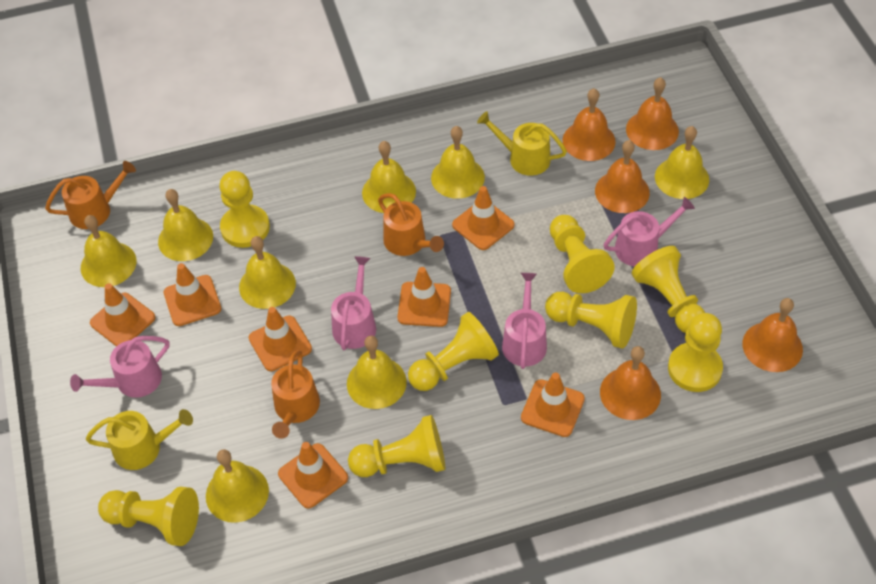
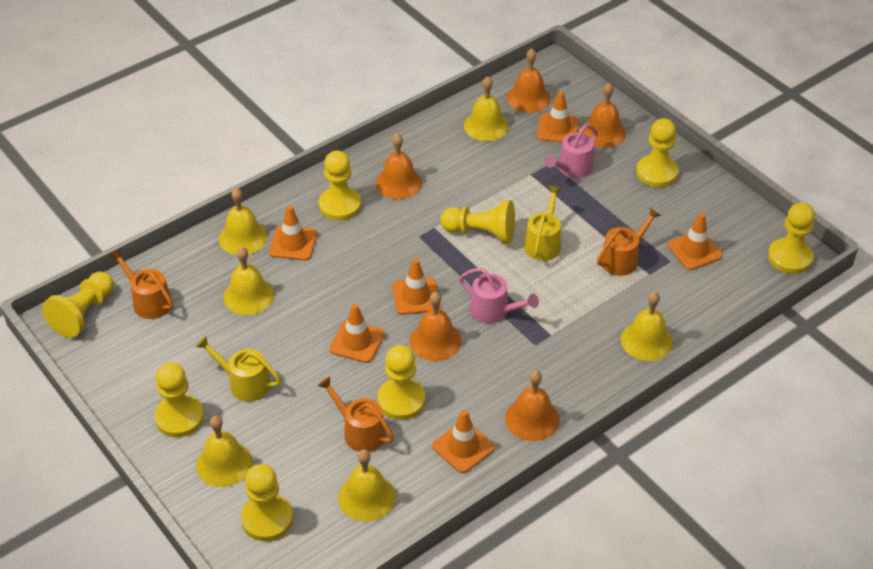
orange traffic cone: 7 -> 6
pink watering can: 4 -> 2
yellow bell: 8 -> 6

